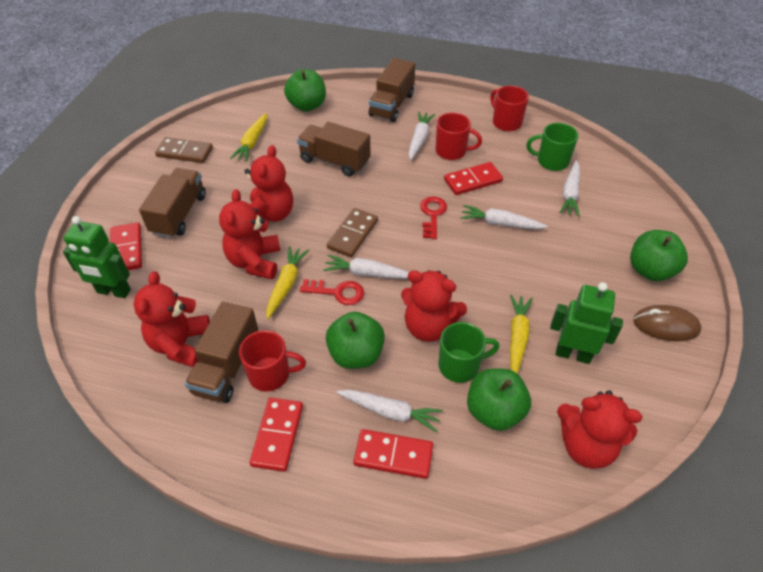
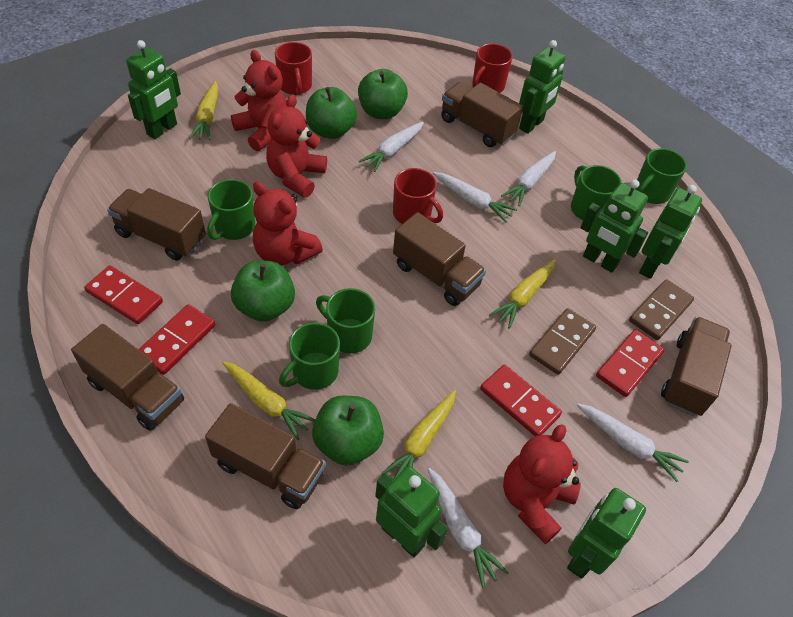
brown mouse: 1 -> 0
brown truck: 4 -> 6
green mug: 2 -> 5
green robot: 2 -> 6
red key: 2 -> 0
red teddy bear: 5 -> 4
yellow carrot: 3 -> 4

